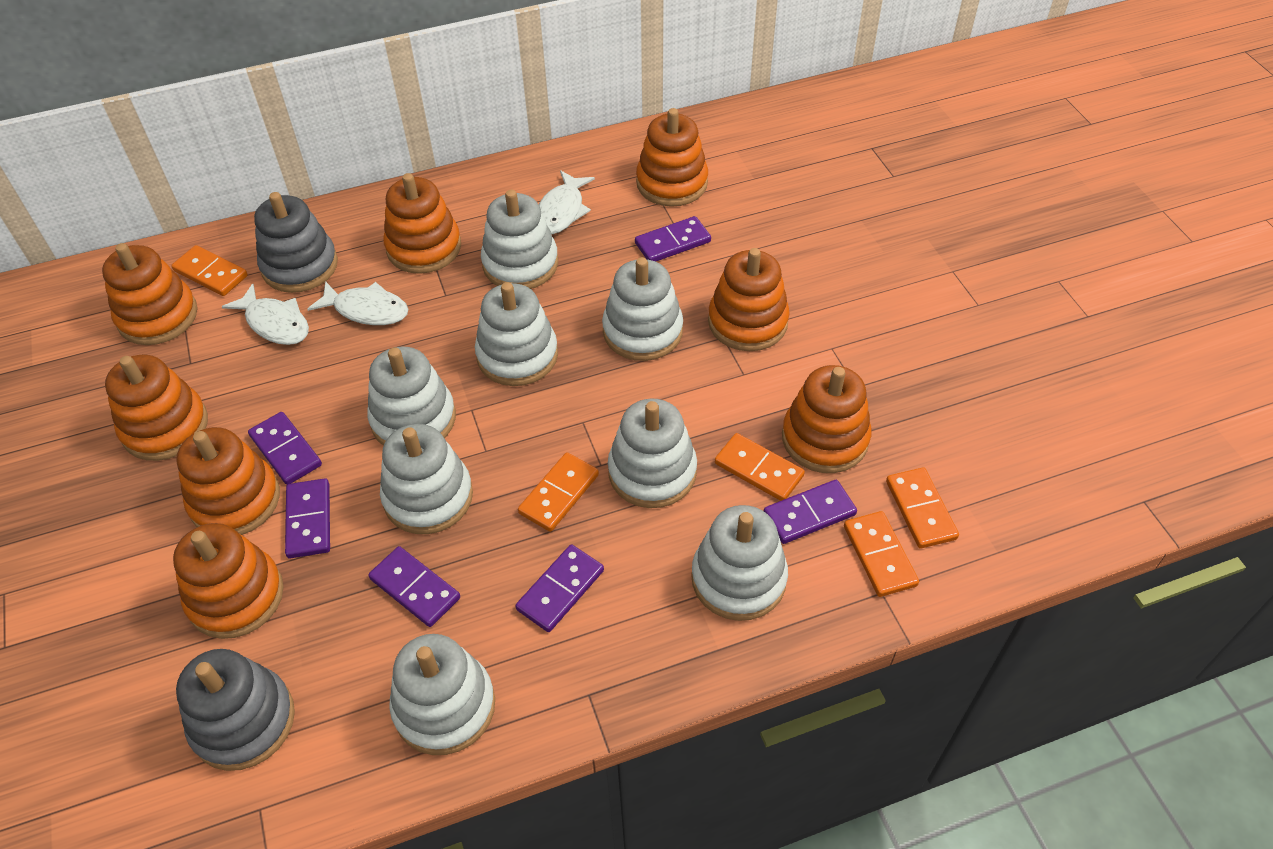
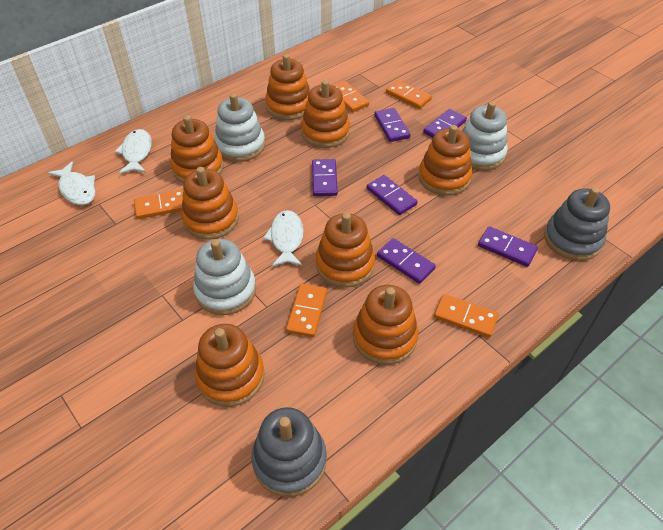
white stacking toy: 8 -> 3

